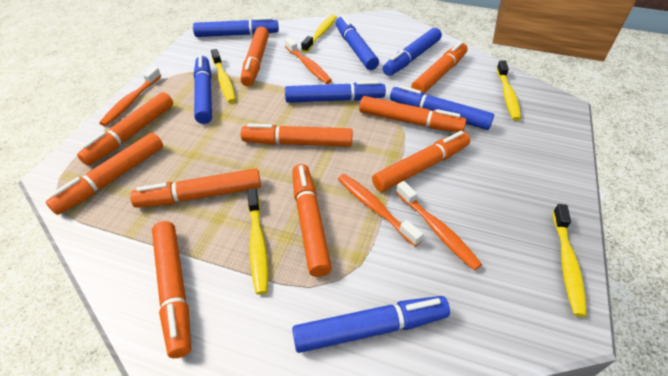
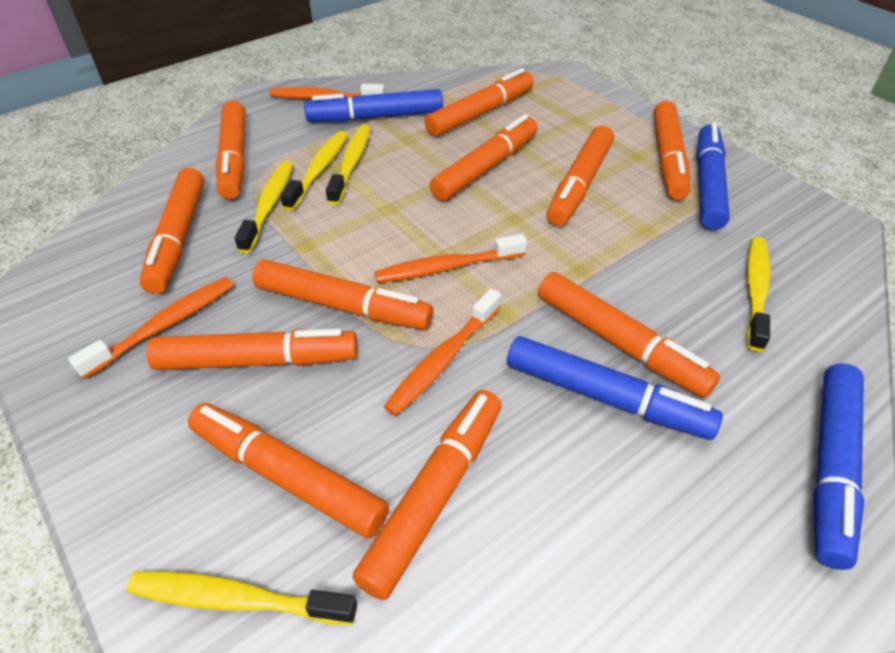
blue marker: 7 -> 4
orange marker: 10 -> 11

